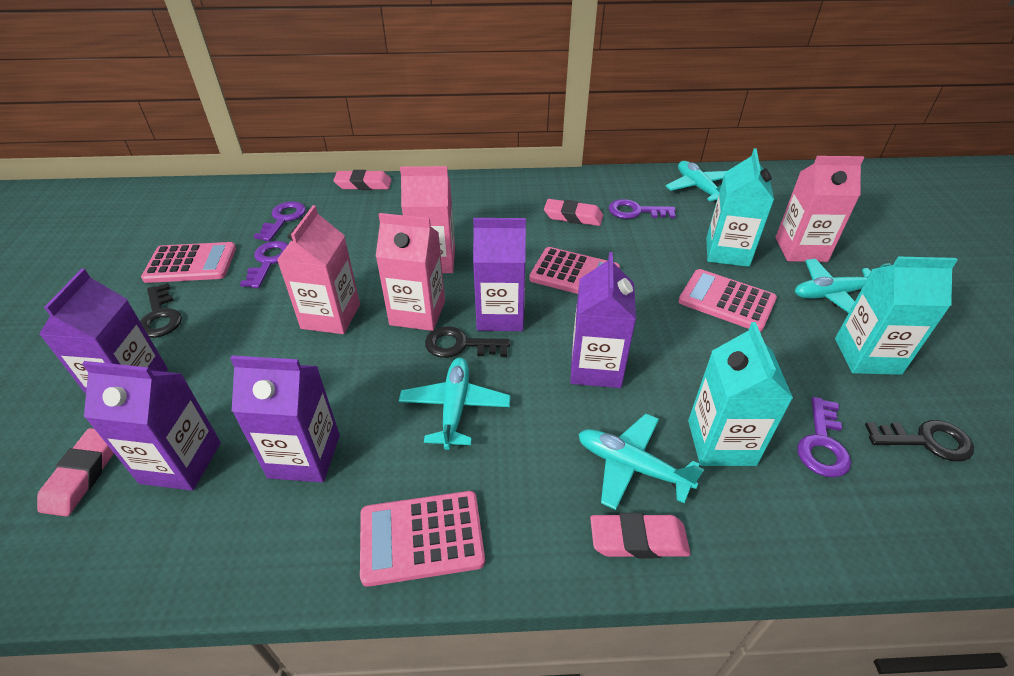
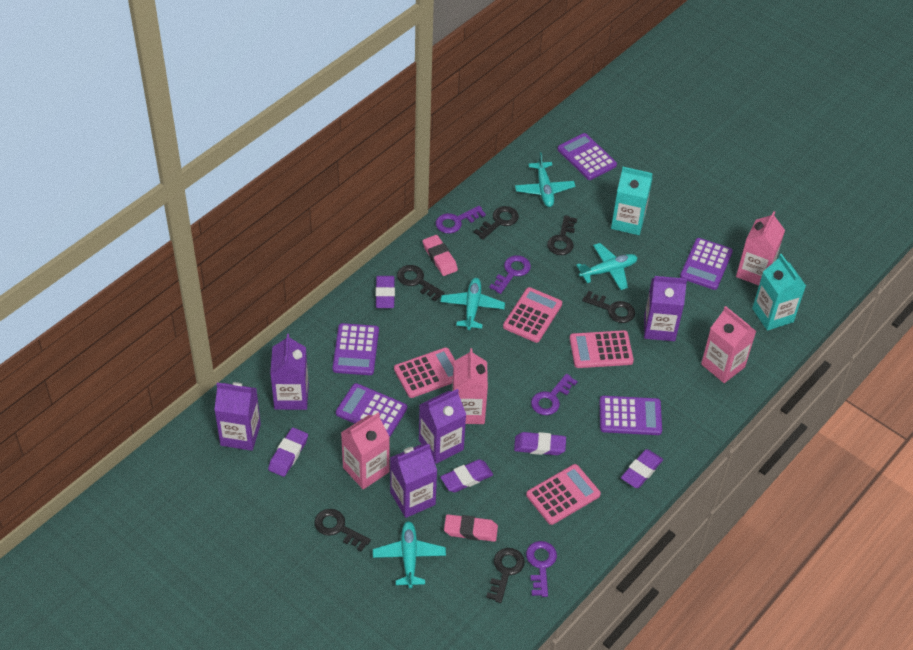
black key: 3 -> 6
pink eraser: 4 -> 2
purple calculator: 0 -> 5
purple eraser: 0 -> 5
turquoise carton: 3 -> 2

